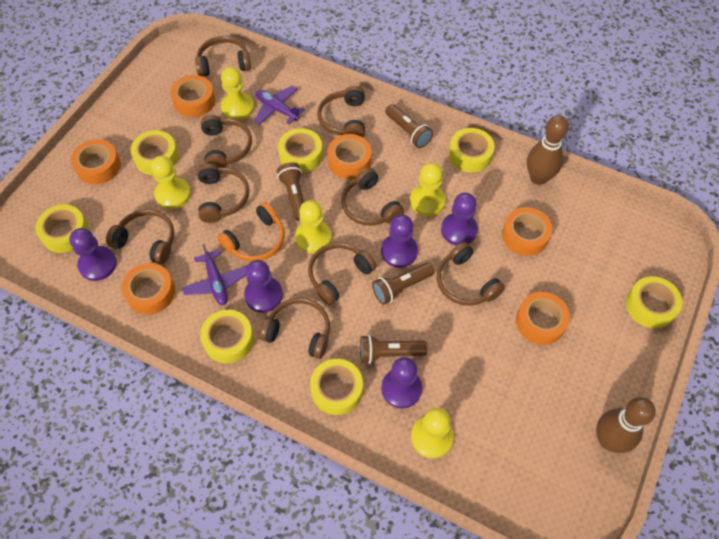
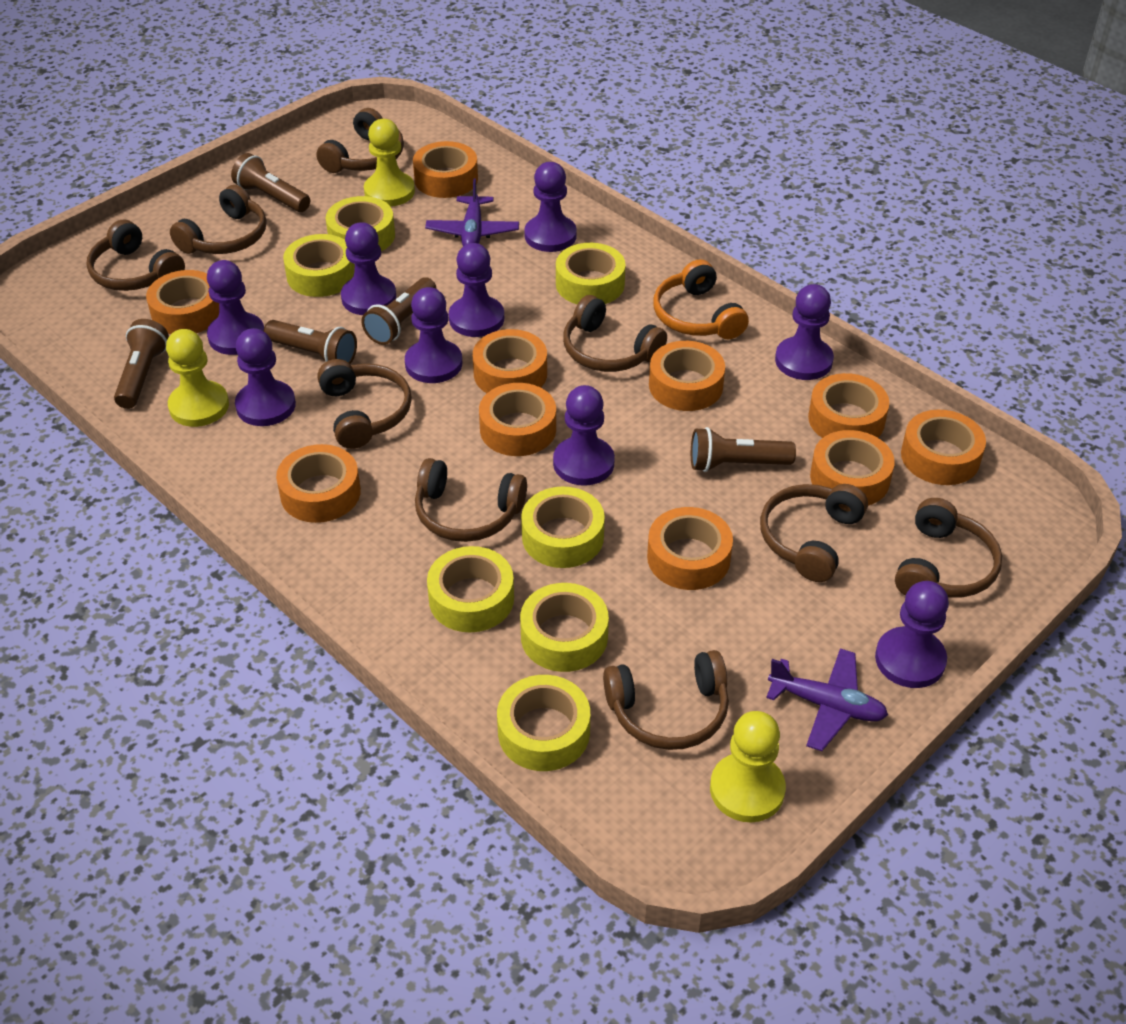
brown bowling pin: 2 -> 0
brown flashlight: 4 -> 5
orange tape: 6 -> 10
purple pawn: 5 -> 9
yellow pawn: 5 -> 3

